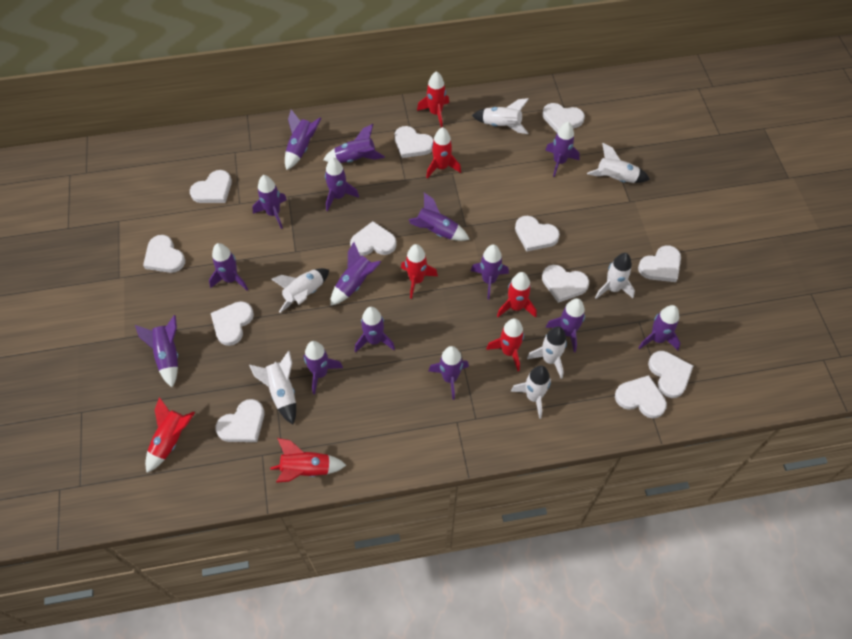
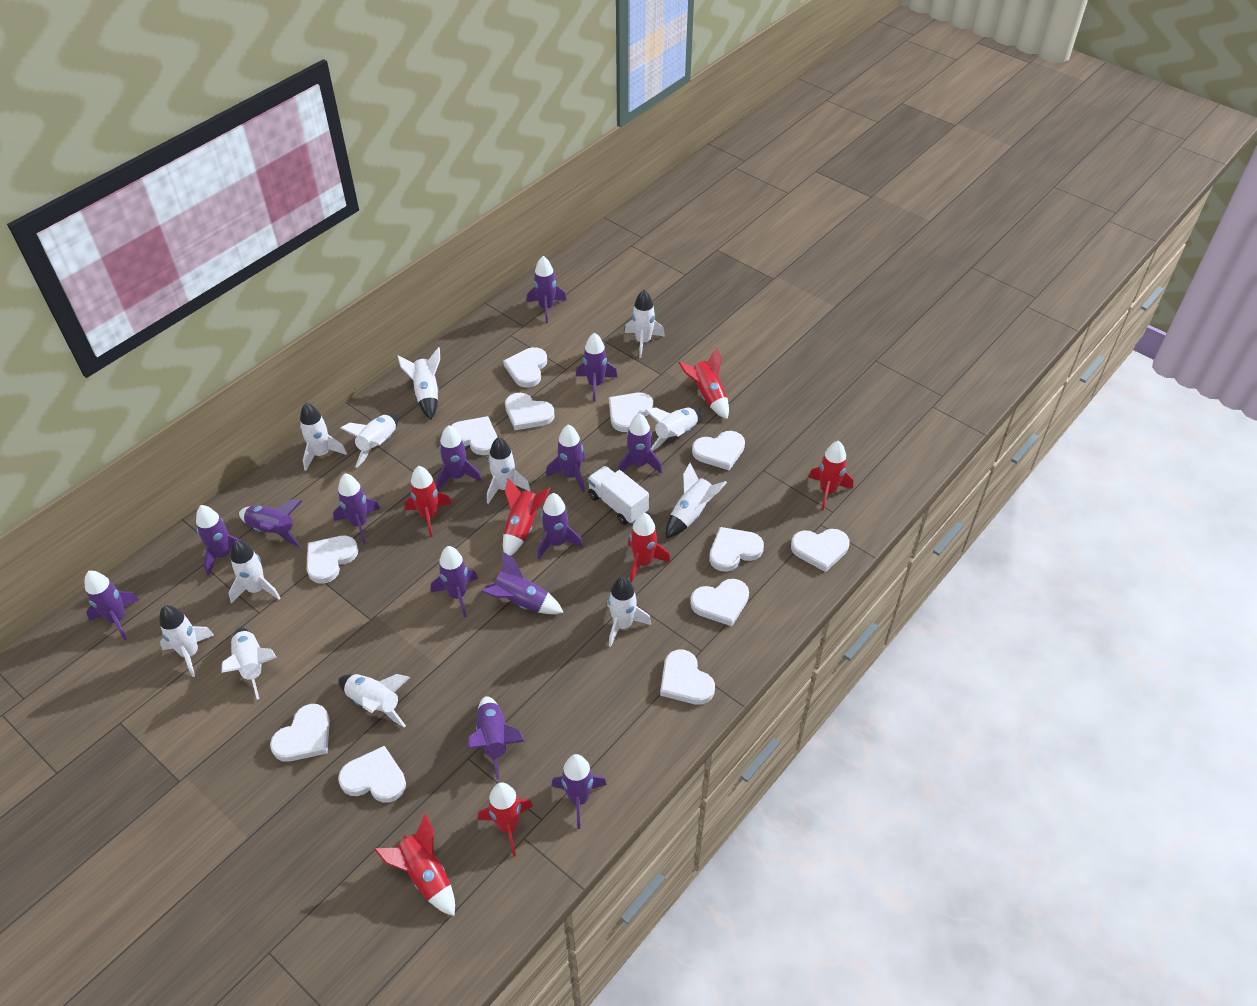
purple rocket: 15 -> 14
white rocket: 7 -> 12
white truck: 0 -> 1

